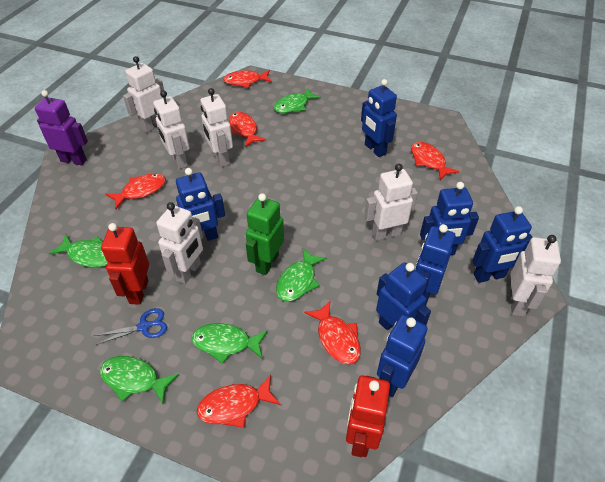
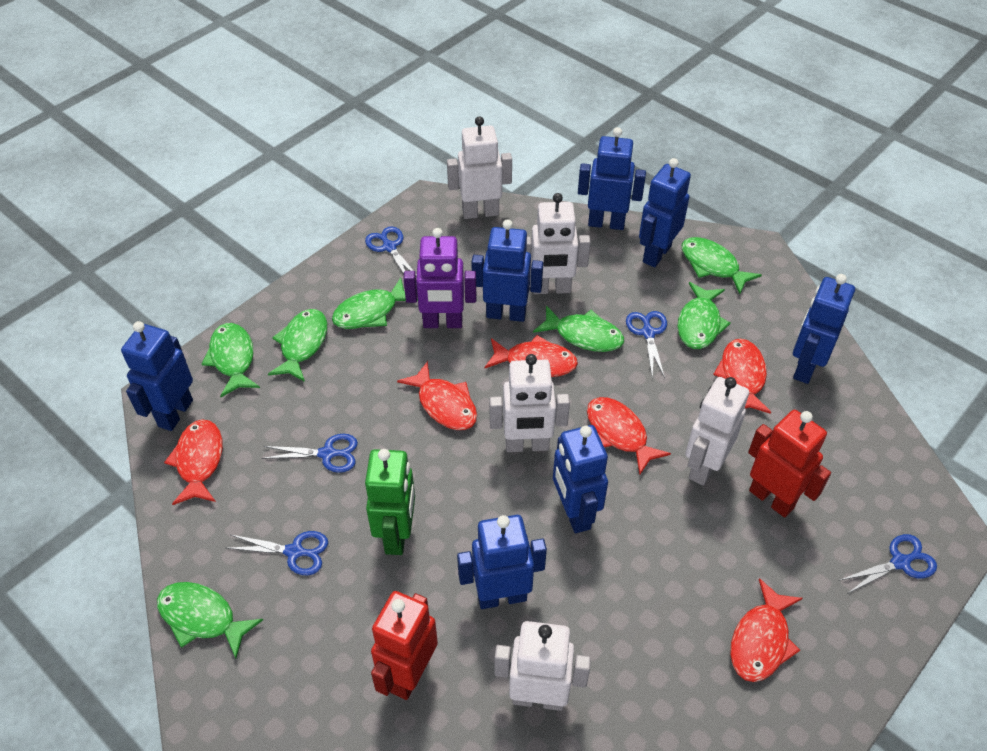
blue scissors: 1 -> 5
green fish: 5 -> 7
white robot: 6 -> 5

